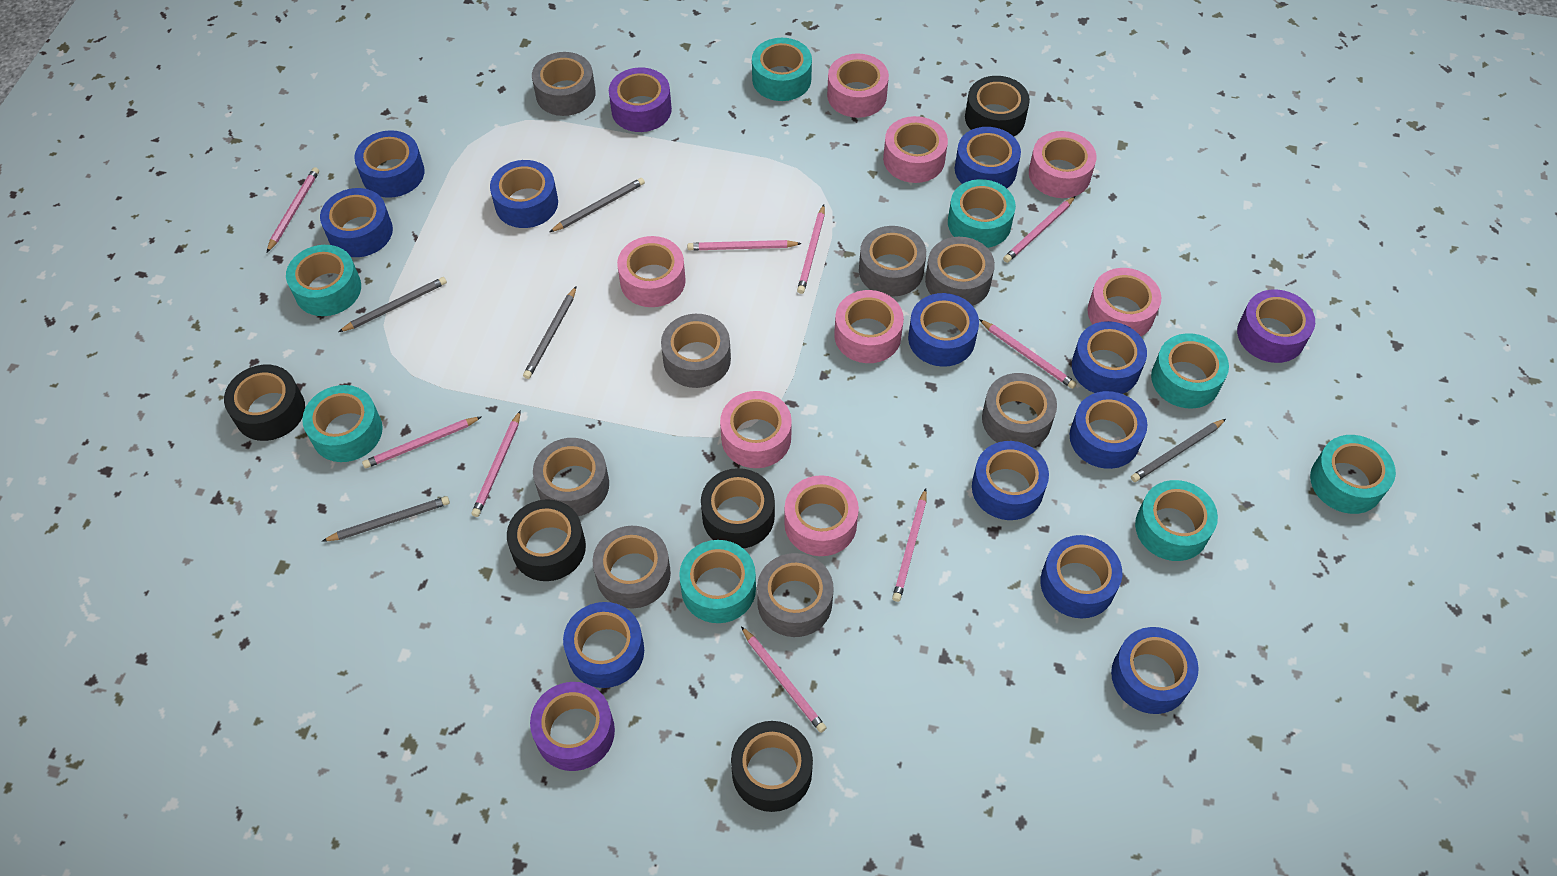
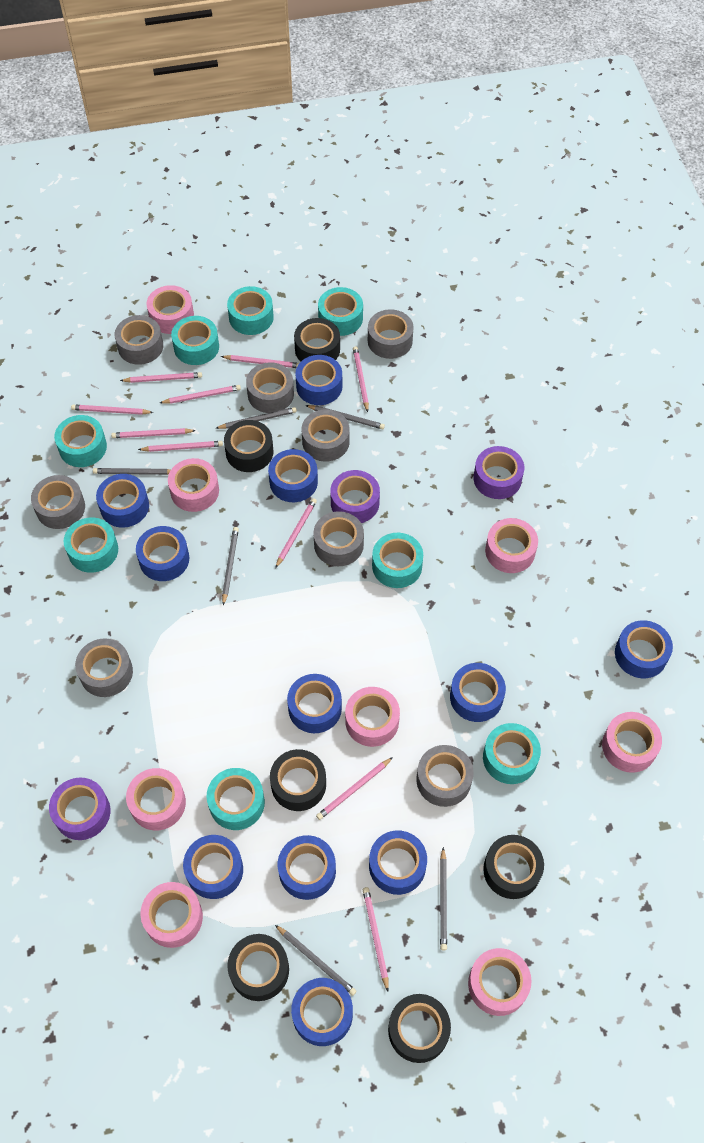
black tape: 5 -> 6
grey pencil: 5 -> 6
pink pencil: 9 -> 10

